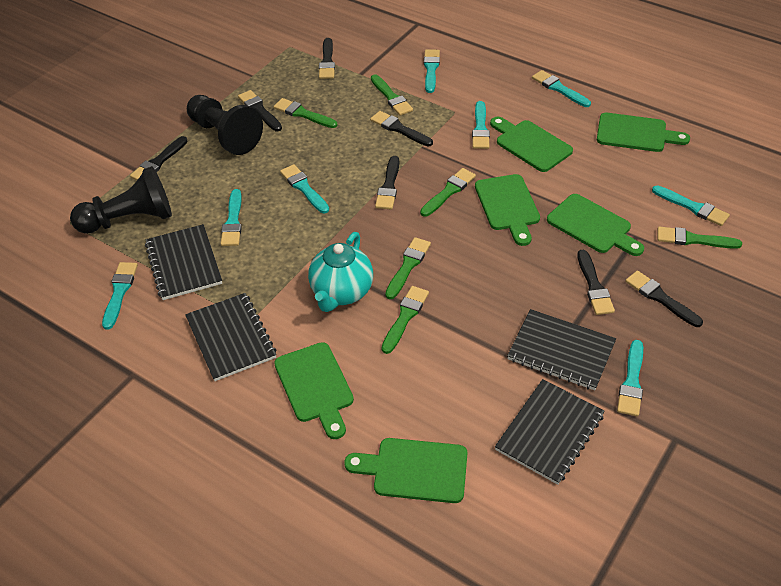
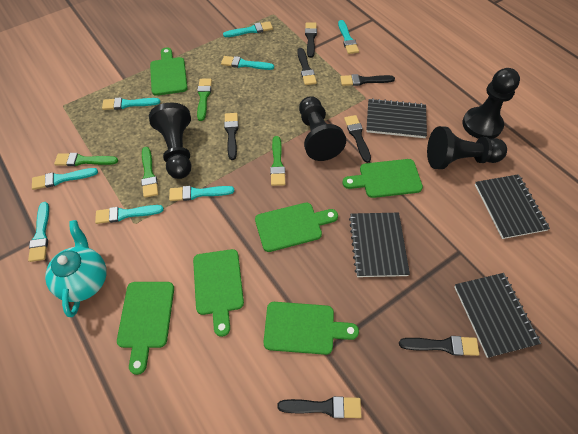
black pawn: 2 -> 4
green brush: 6 -> 4

